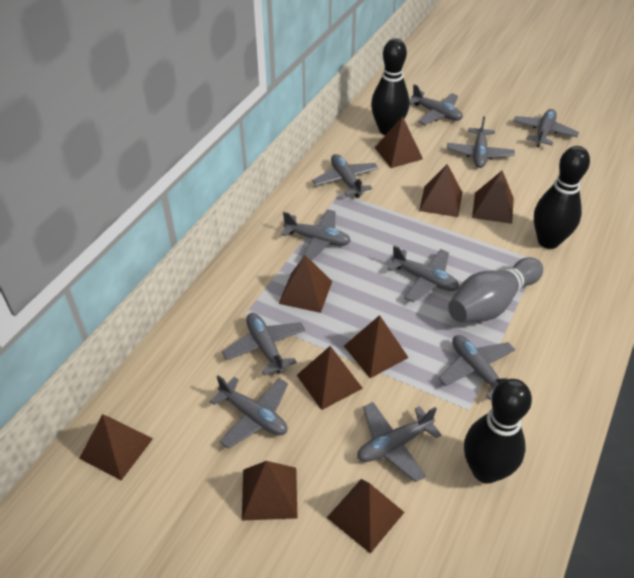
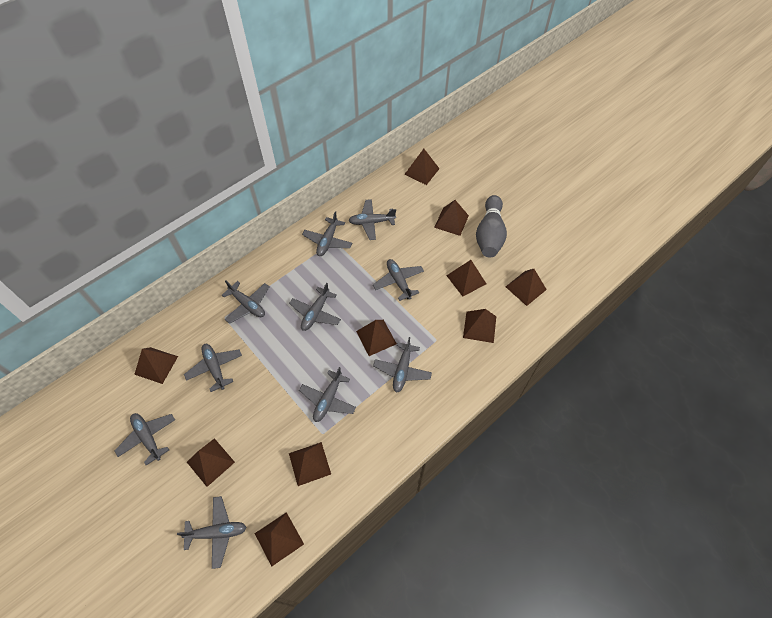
black bowling pin: 3 -> 0
brown pyramid: 9 -> 10

